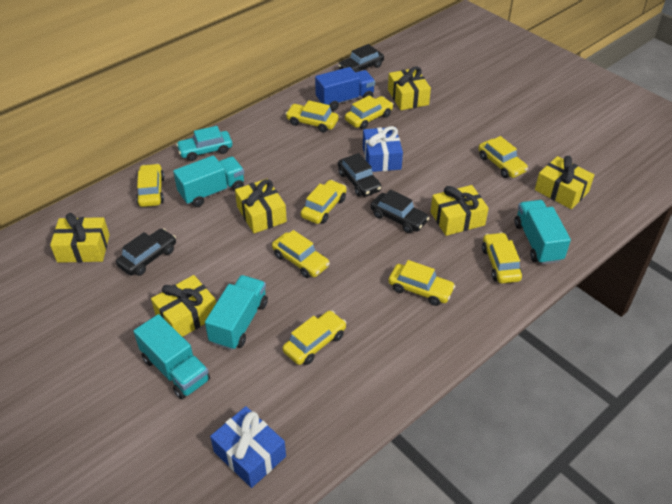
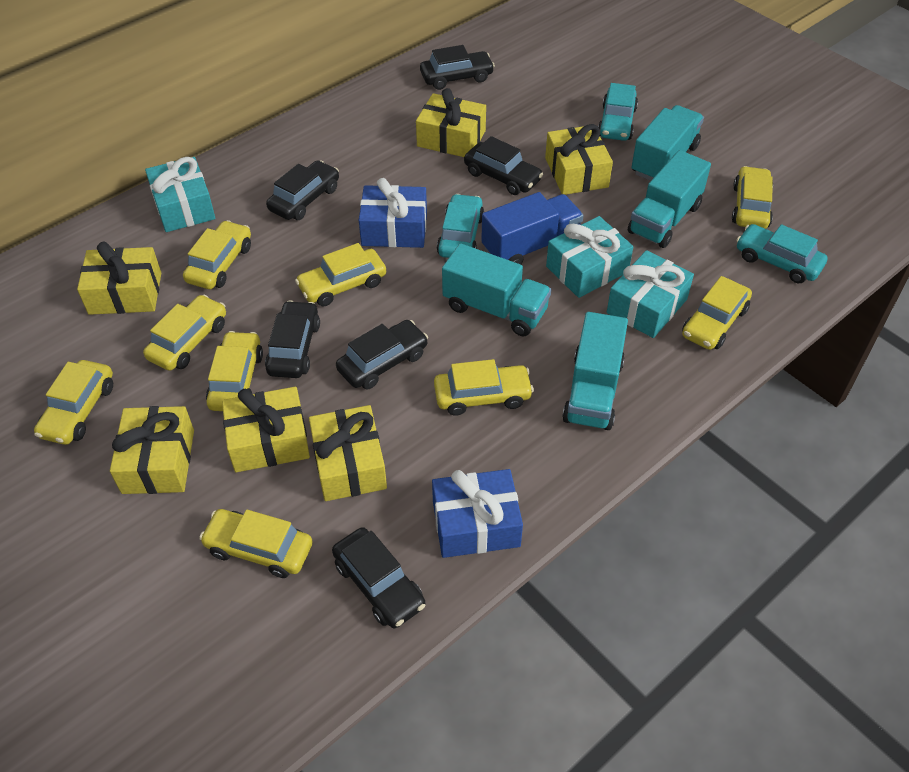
black car: 4 -> 6
turquoise car: 1 -> 3
turquoise gift: 0 -> 3

